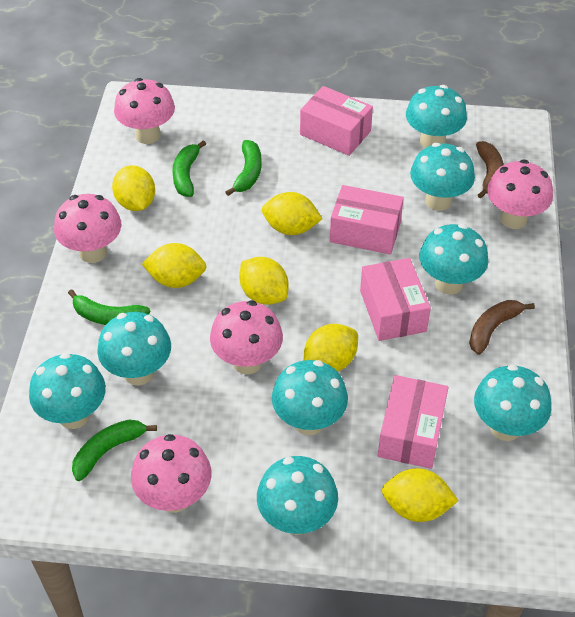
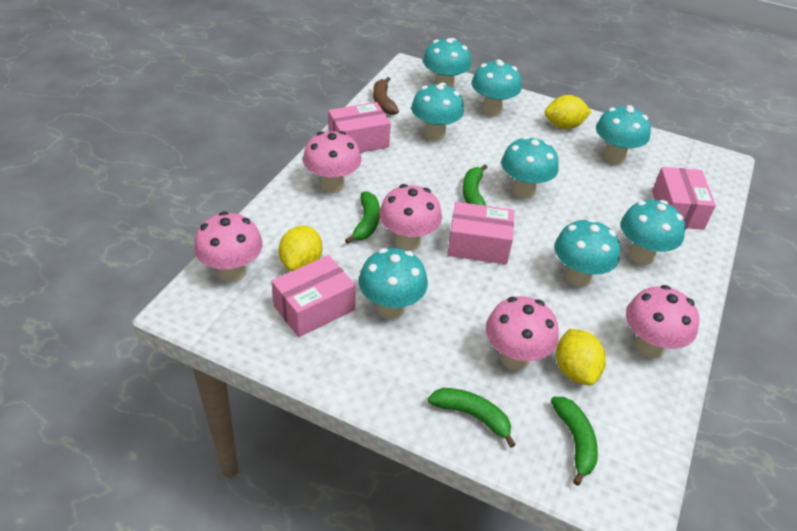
brown banana: 2 -> 1
yellow lemon: 6 -> 3

